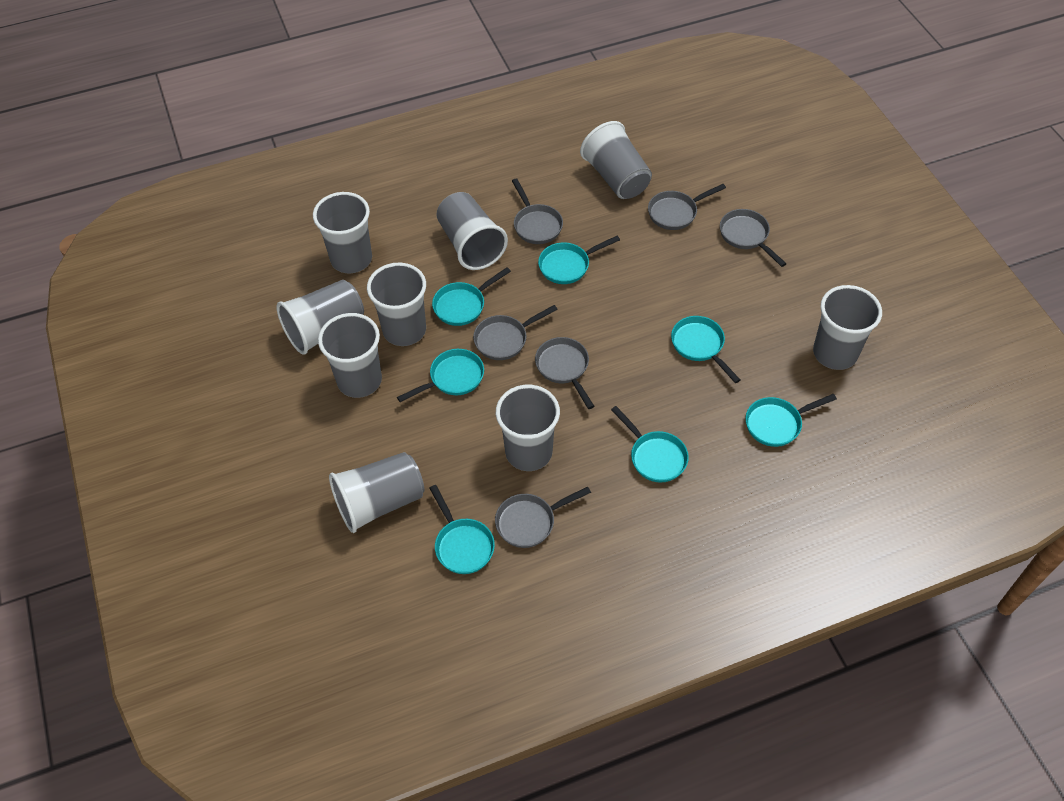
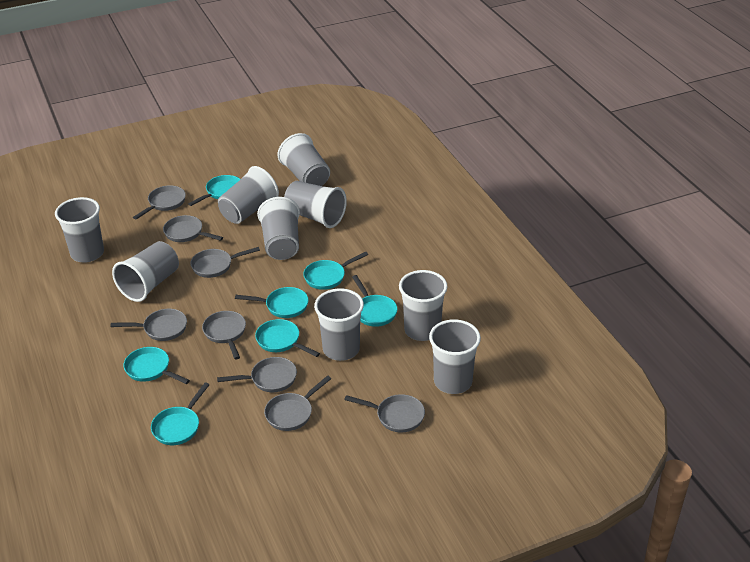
grey pan: 6 -> 8

